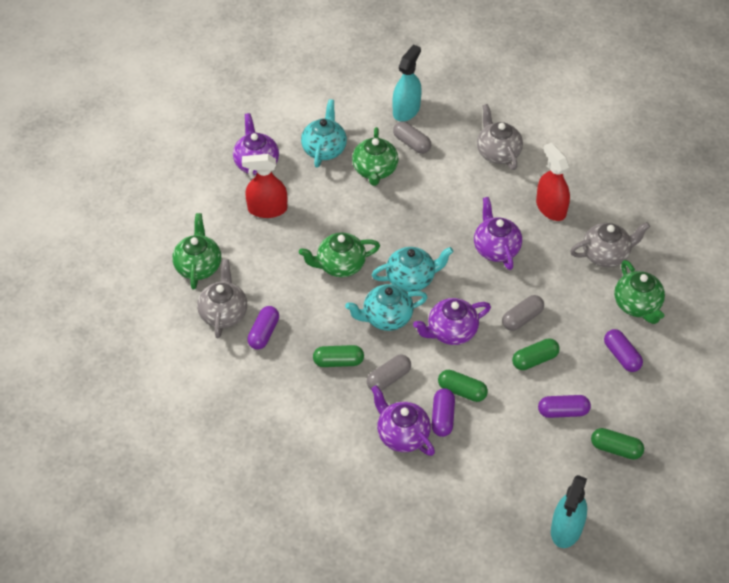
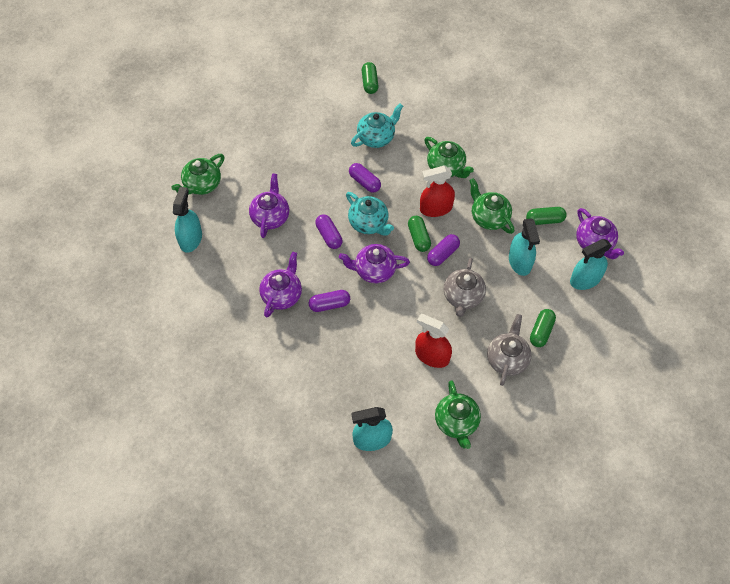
grey capsule: 3 -> 0
grey teapot: 3 -> 2
turquoise spray bottle: 2 -> 4
turquoise teapot: 3 -> 2

